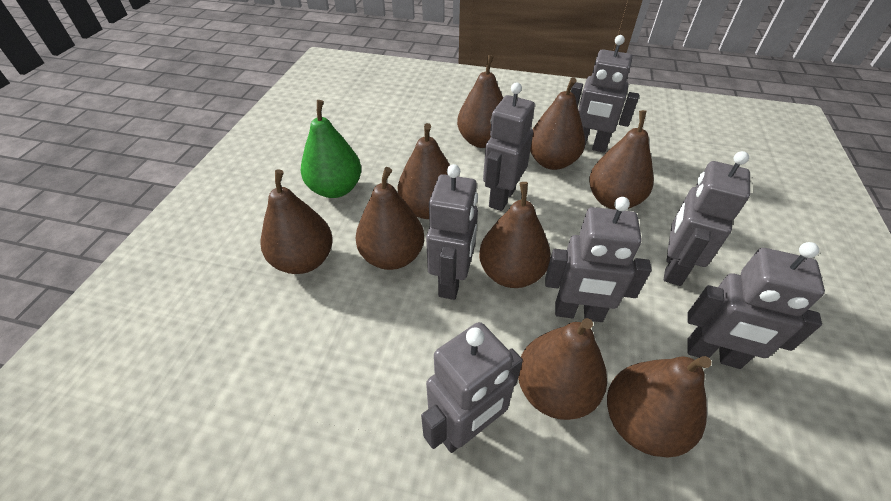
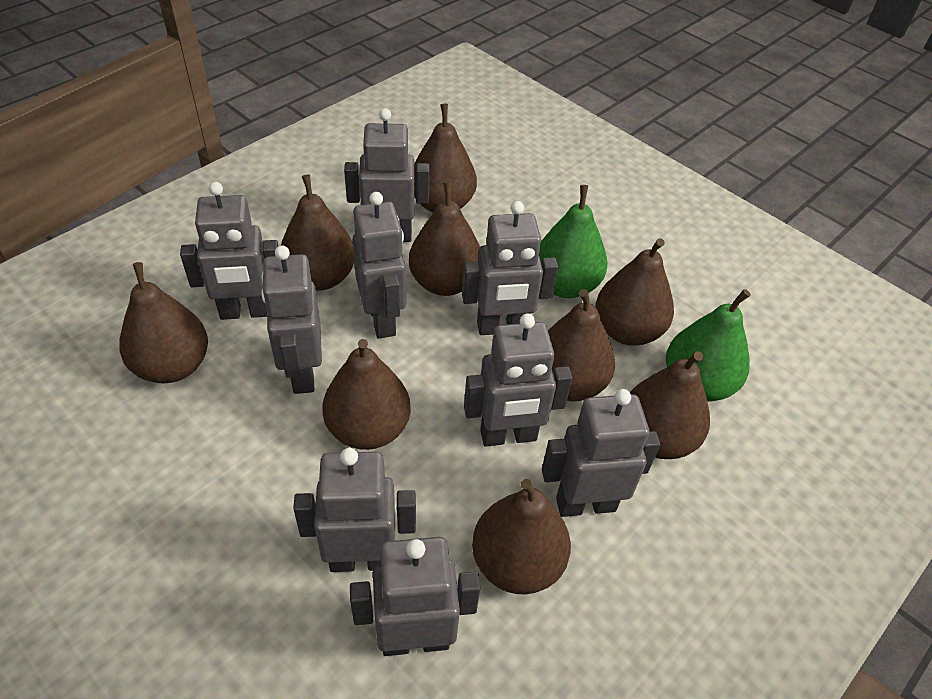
green pear: 1 -> 2
grey robot: 7 -> 9

